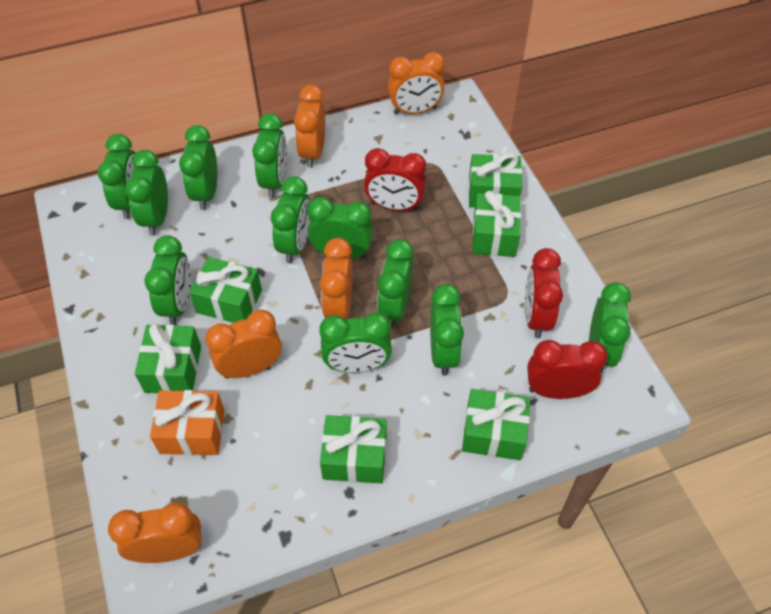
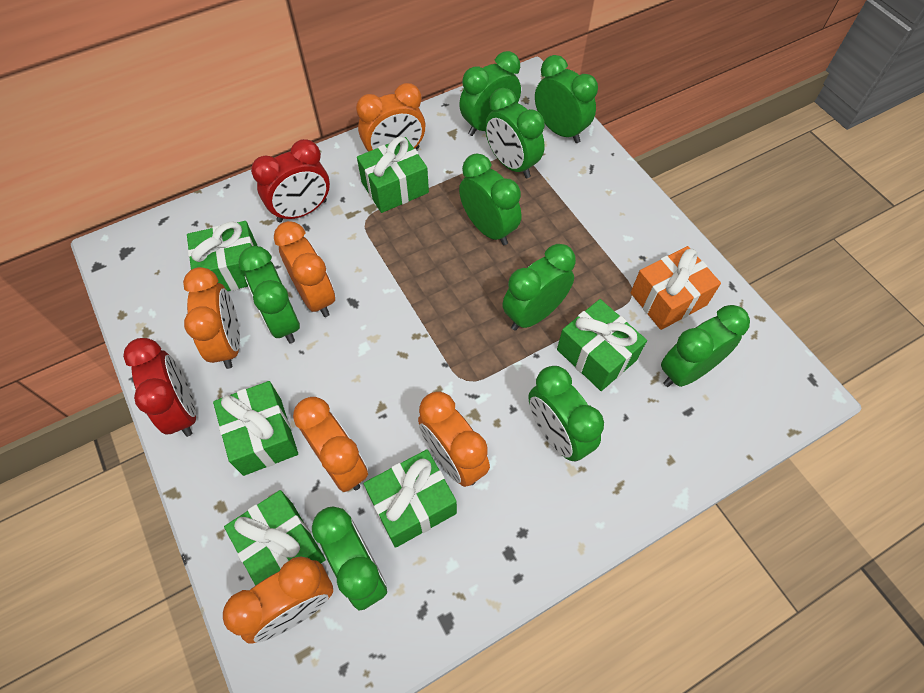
green clock: 11 -> 9
orange clock: 5 -> 6
red clock: 3 -> 2

